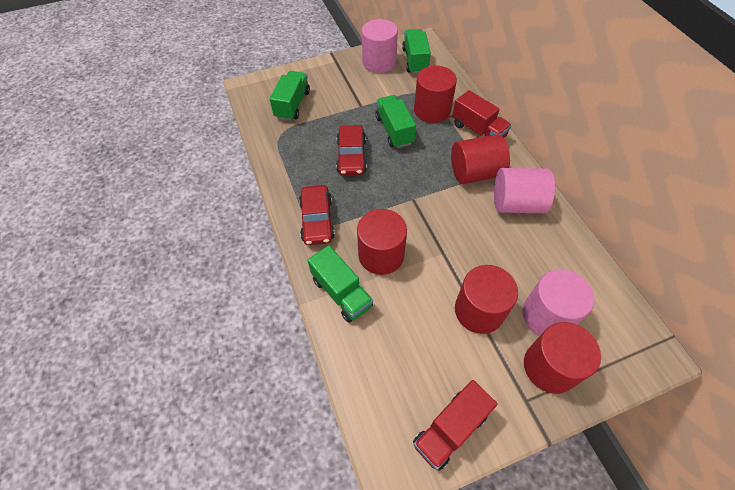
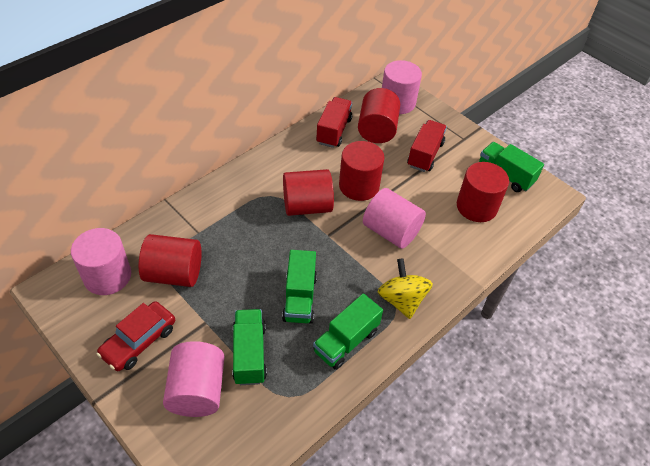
pink cylinder: 3 -> 4
red car: 2 -> 1
yellow spinning top: 0 -> 1

